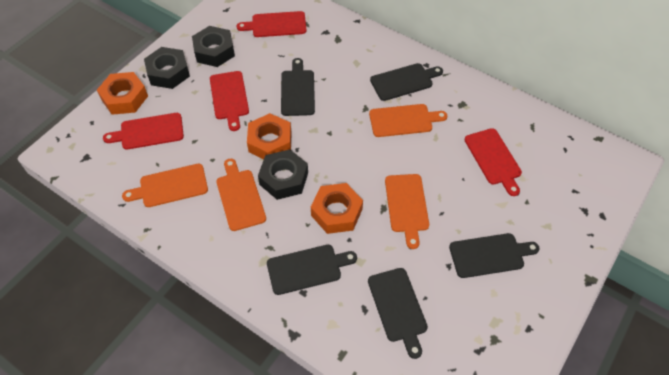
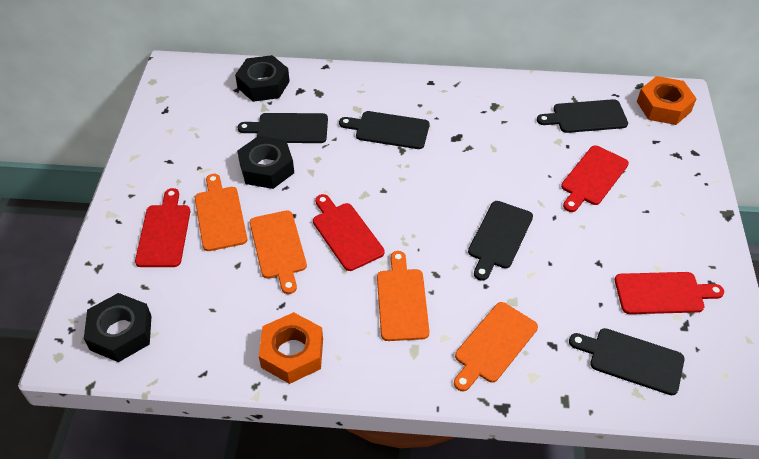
orange nut: 3 -> 2

